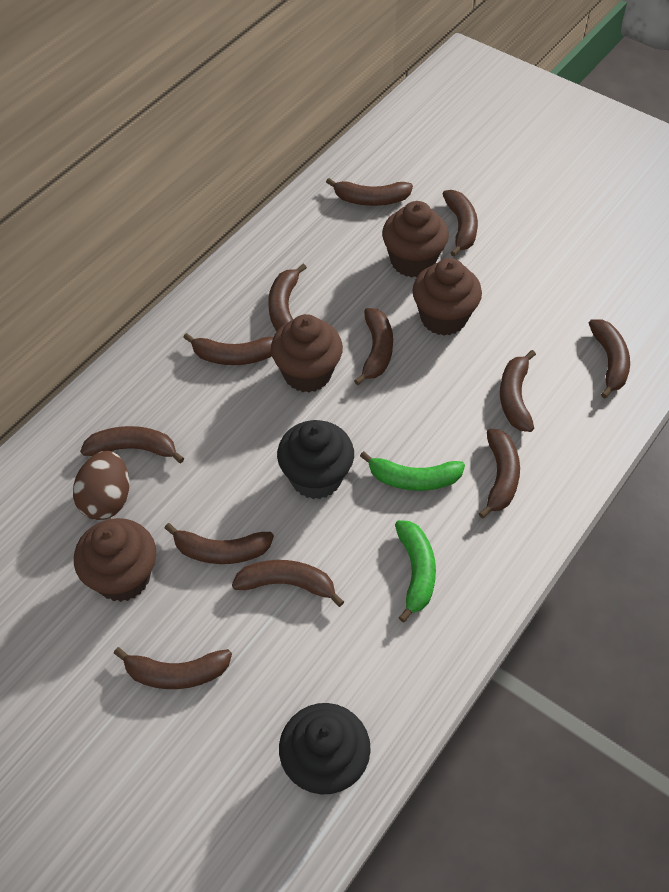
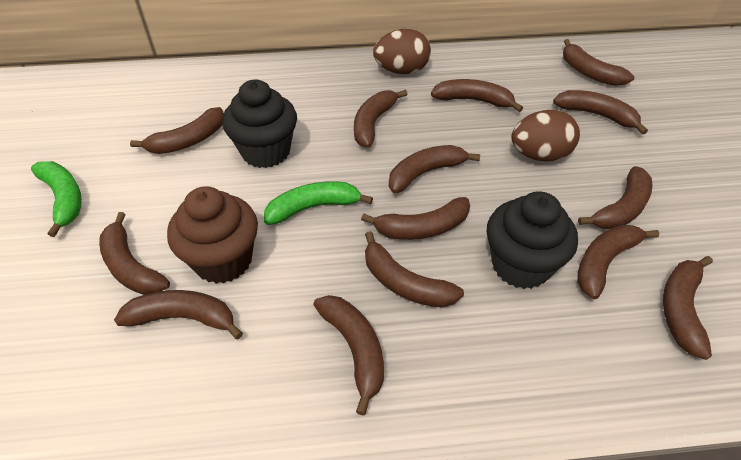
brown banana: 12 -> 14
brown cupcake: 4 -> 1
brown egg: 1 -> 2

